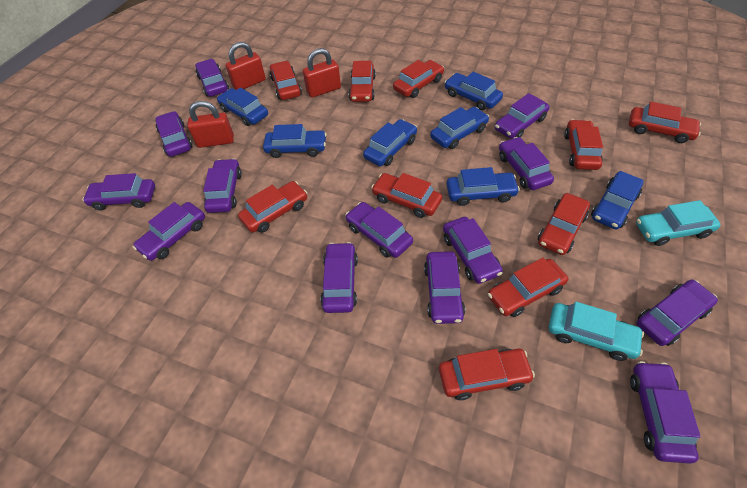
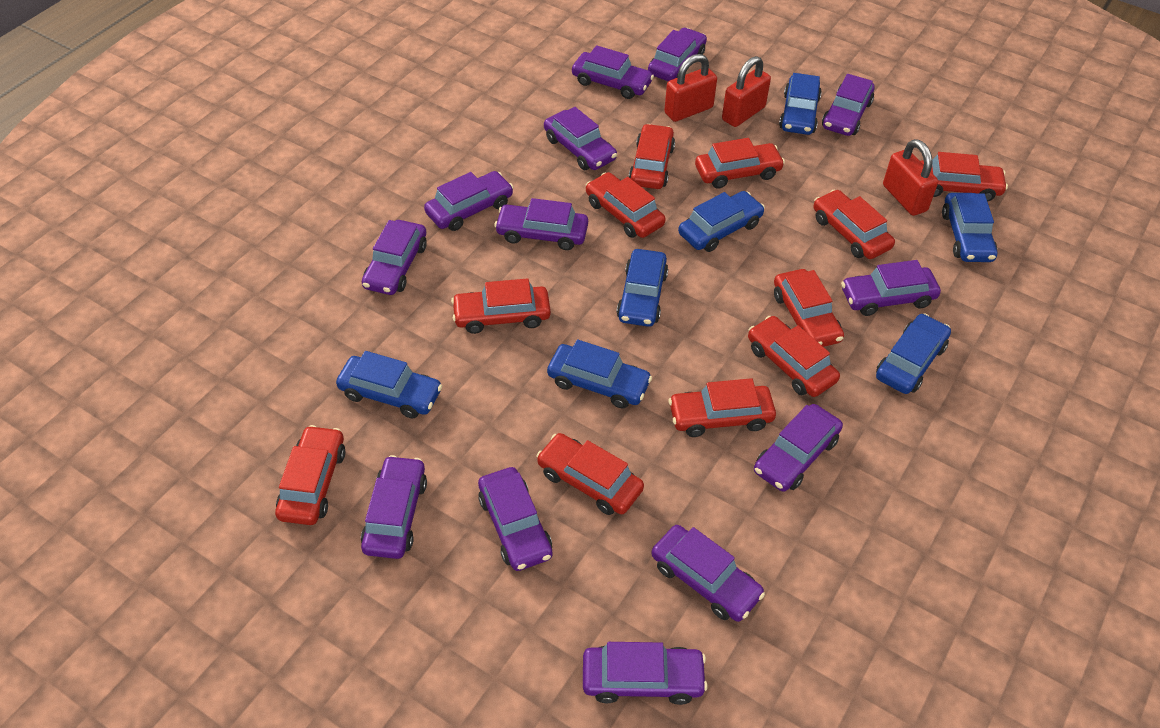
red car: 10 -> 11
turquoise car: 2 -> 0

